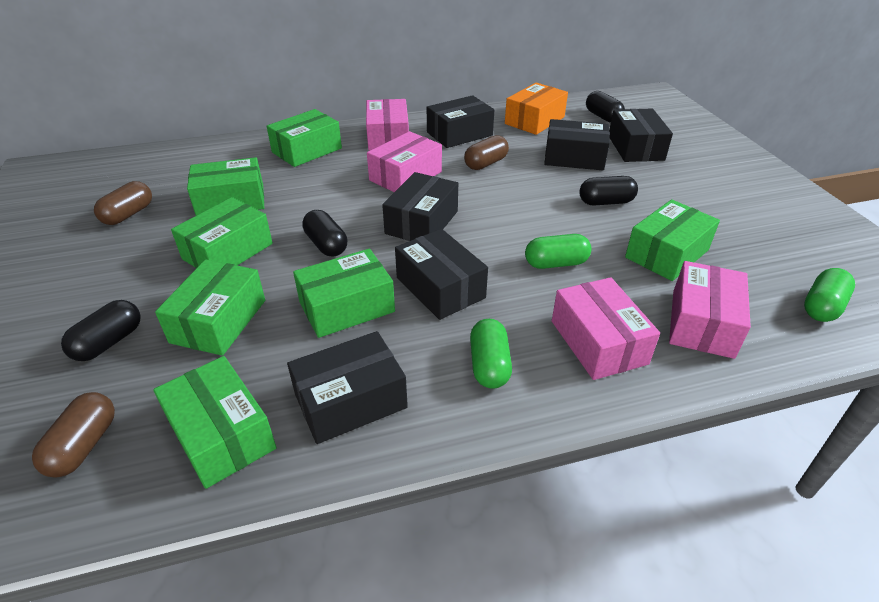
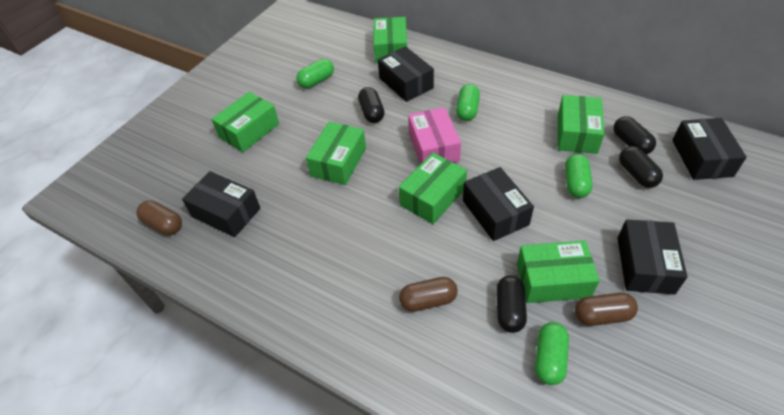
black box: 6 -> 5
green box: 7 -> 6
green capsule: 3 -> 4
orange box: 1 -> 0
pink box: 4 -> 1

